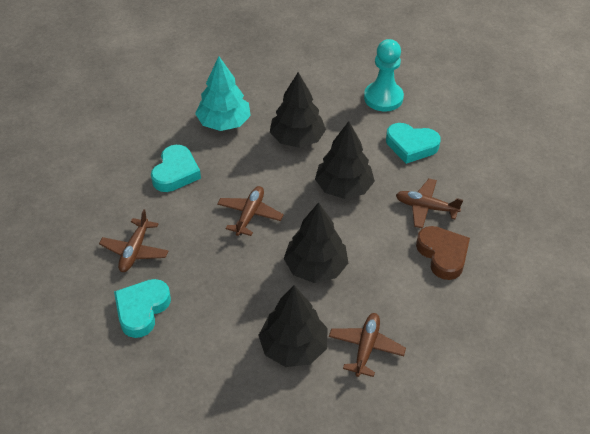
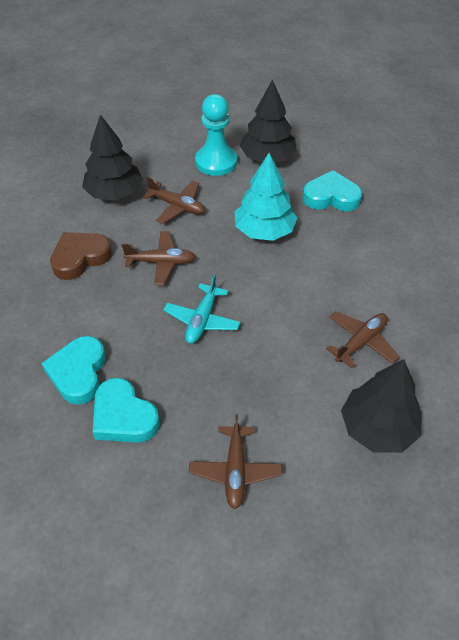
black tree: 4 -> 3
turquoise plane: 0 -> 1

